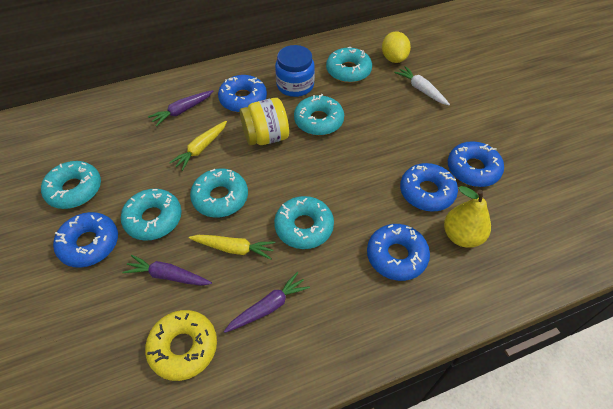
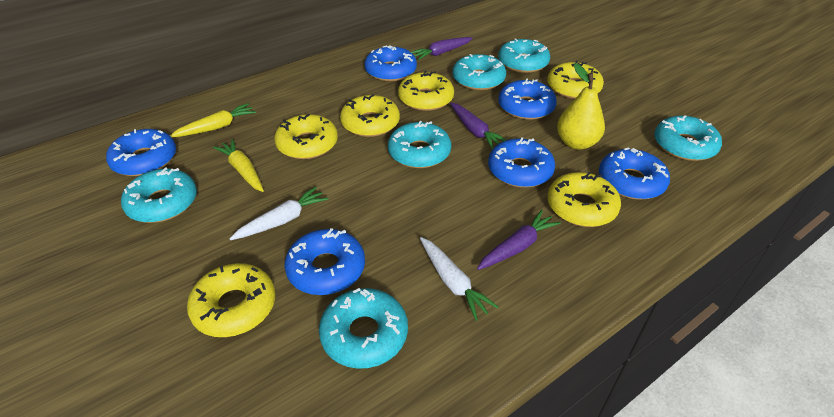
blue donut: 5 -> 6
blue jar: 1 -> 0
white carrot: 1 -> 2
yellow donut: 1 -> 6
yellow jar: 1 -> 0
yellow lemon: 1 -> 0

